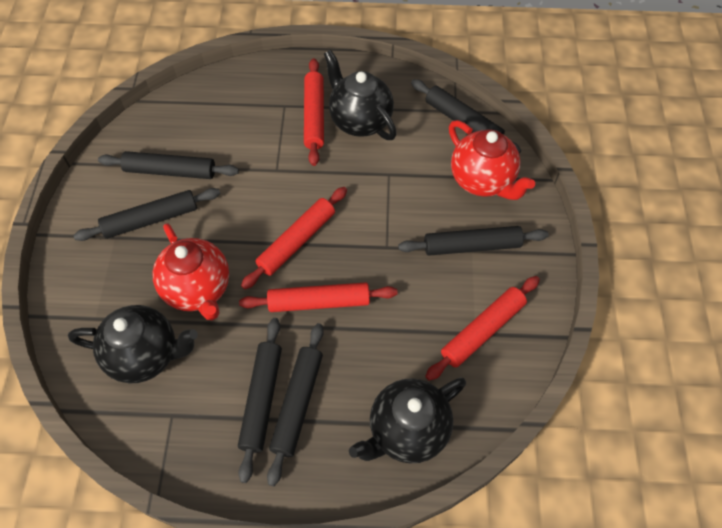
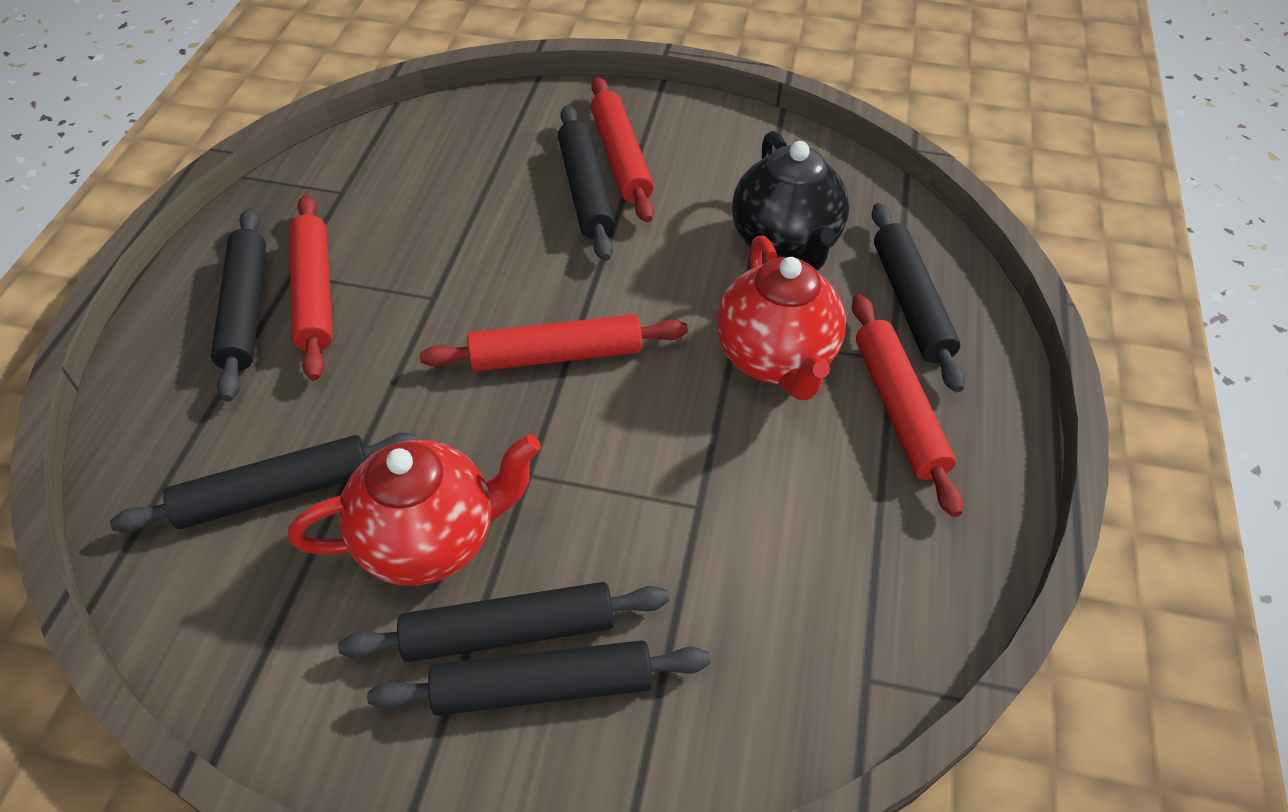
black teapot: 3 -> 1

